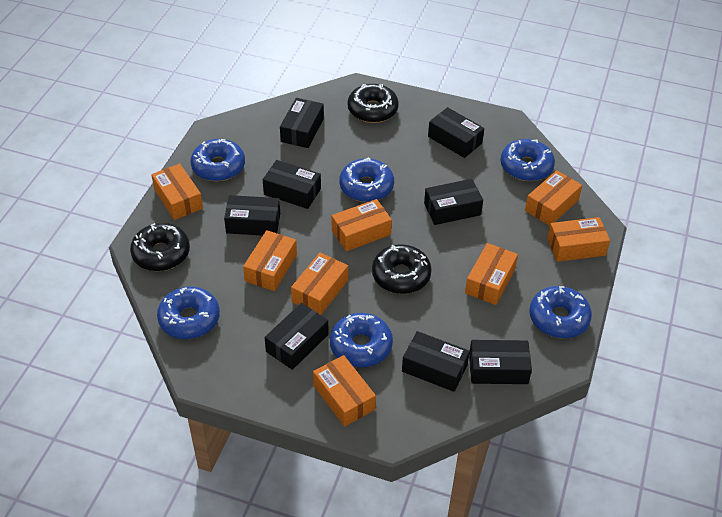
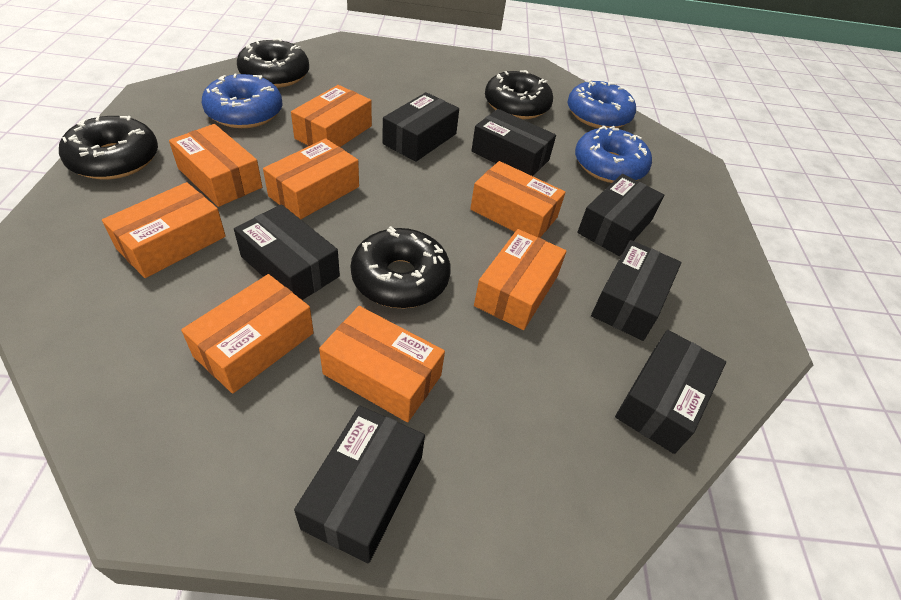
black box: 8 -> 7
black donut: 3 -> 4
blue donut: 6 -> 3

